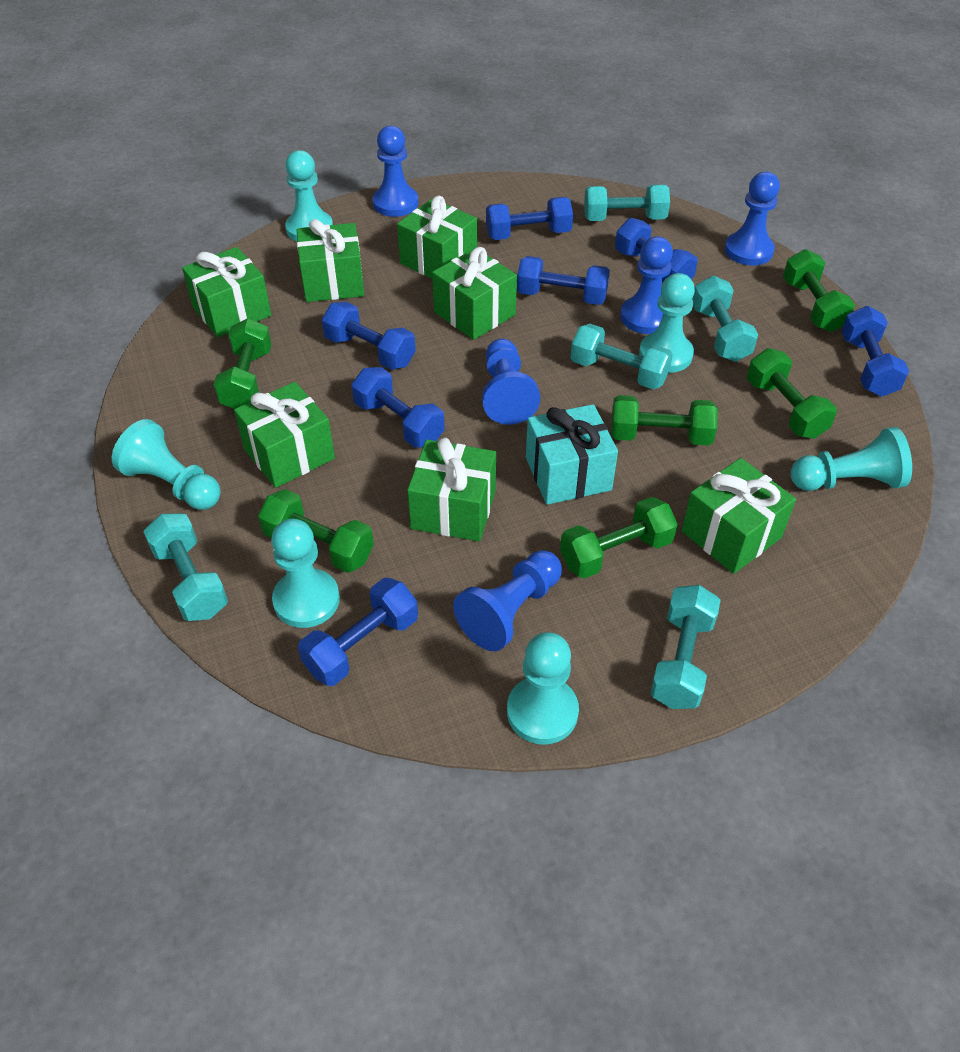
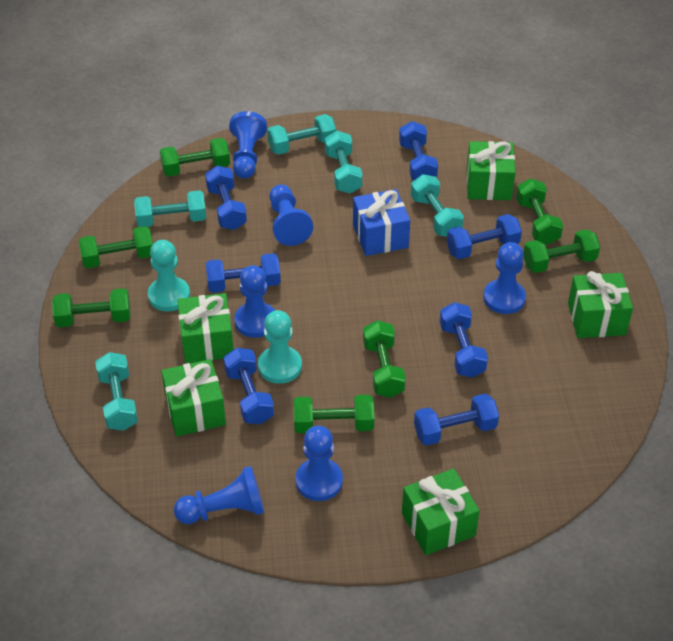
blue gift: 0 -> 1
blue pawn: 5 -> 6
green dumbbell: 6 -> 7
green gift: 7 -> 5
turquoise gift: 1 -> 0
turquoise pawn: 6 -> 2

